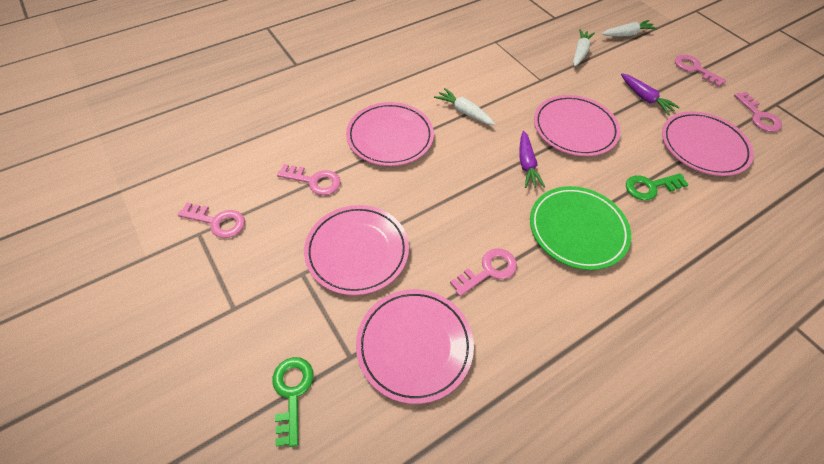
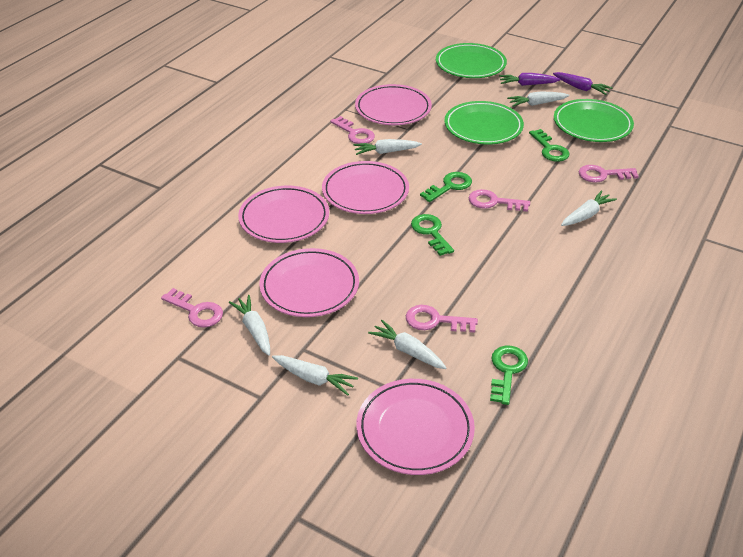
green key: 2 -> 4
green plate: 1 -> 3
white carrot: 3 -> 6

